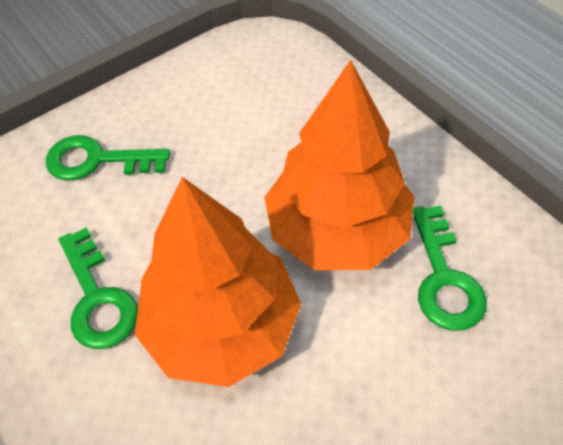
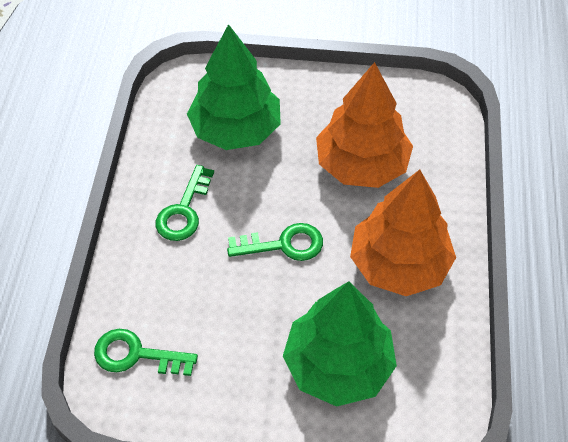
green tree: 0 -> 2

